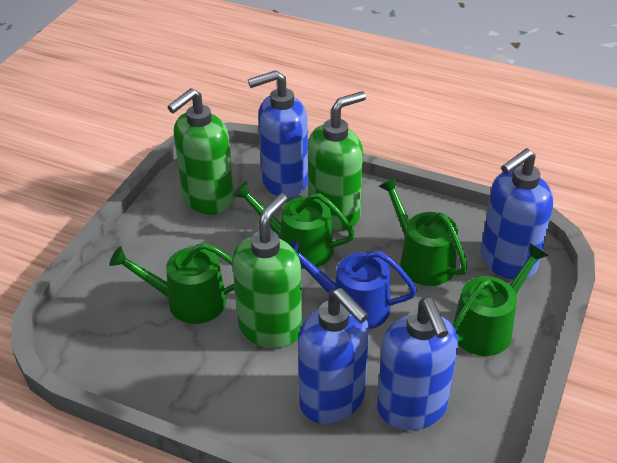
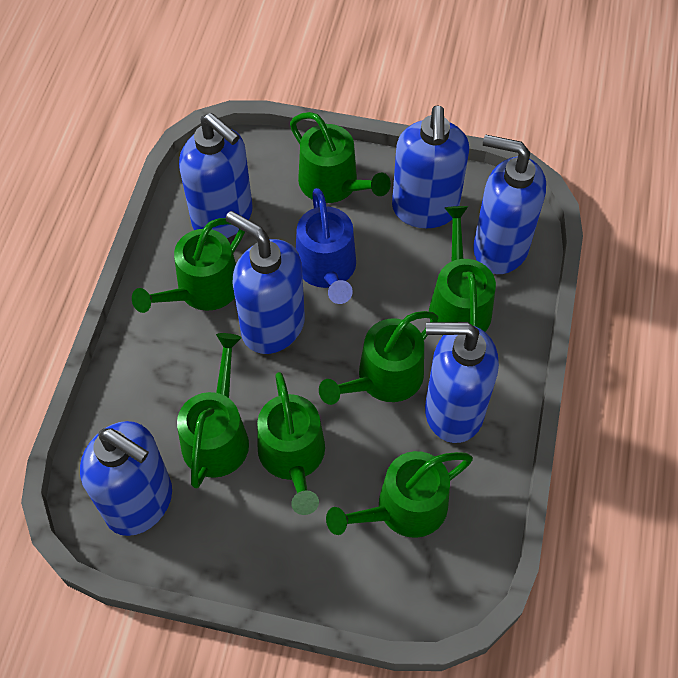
blue soap dispenser: 4 -> 6
green soap dispenser: 3 -> 0
green watering can: 4 -> 7

